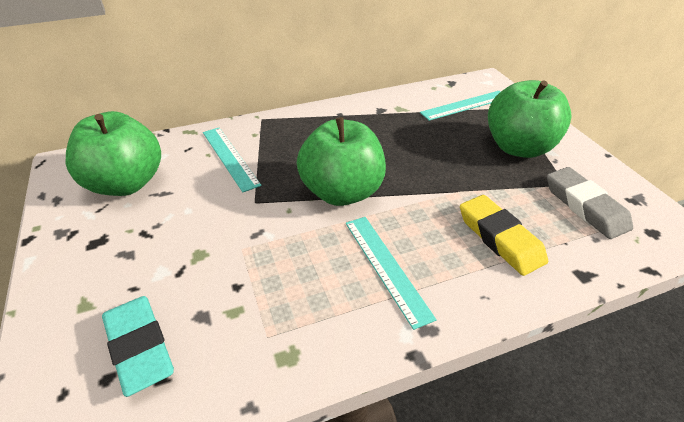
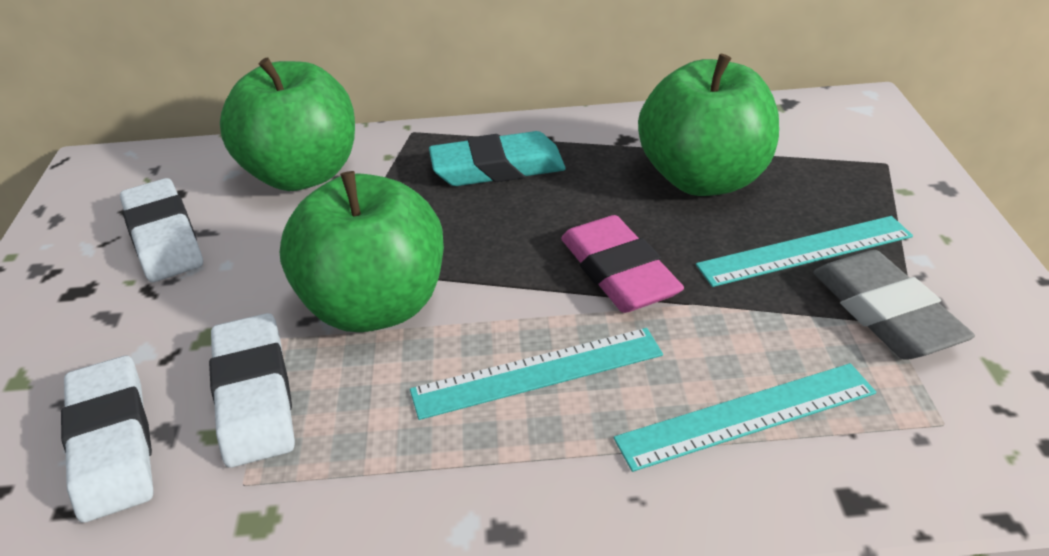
pink eraser: 0 -> 1
white eraser: 0 -> 3
yellow eraser: 1 -> 0

